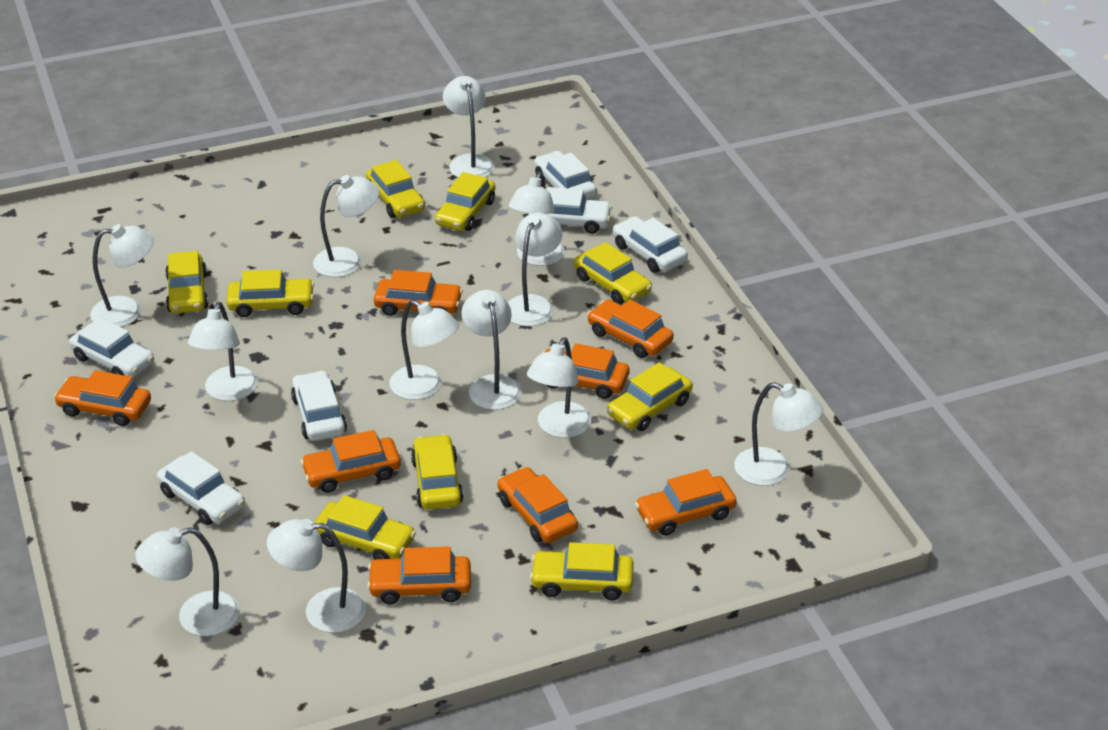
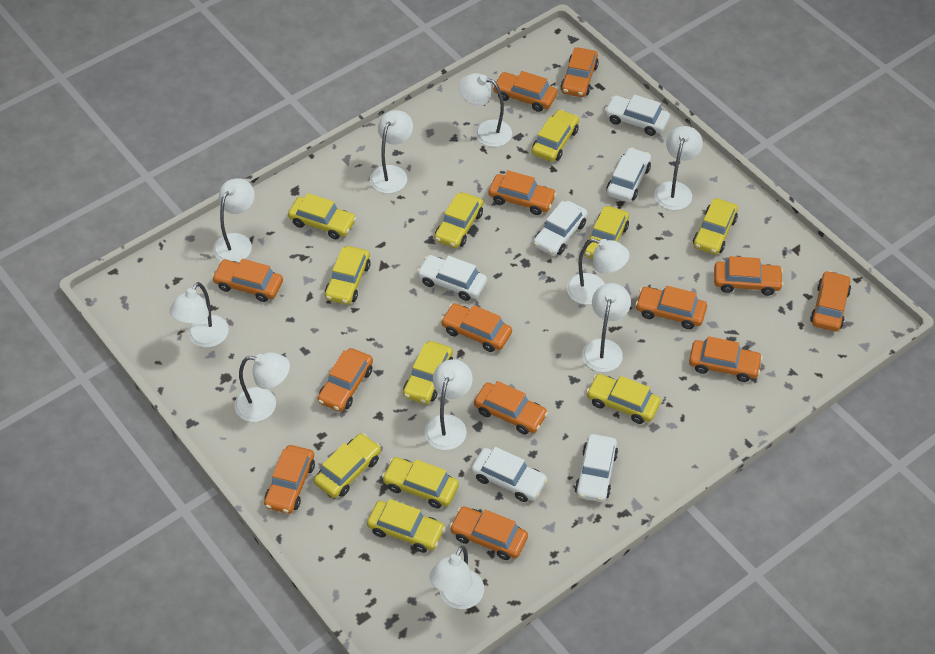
orange car: 8 -> 13
white lamp: 12 -> 10
yellow car: 9 -> 11

